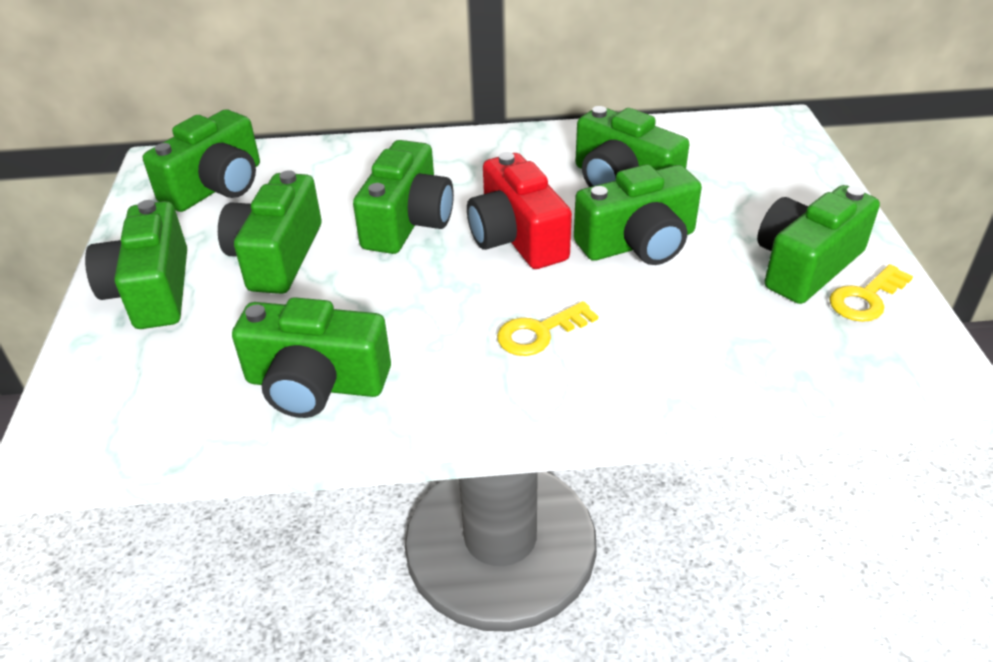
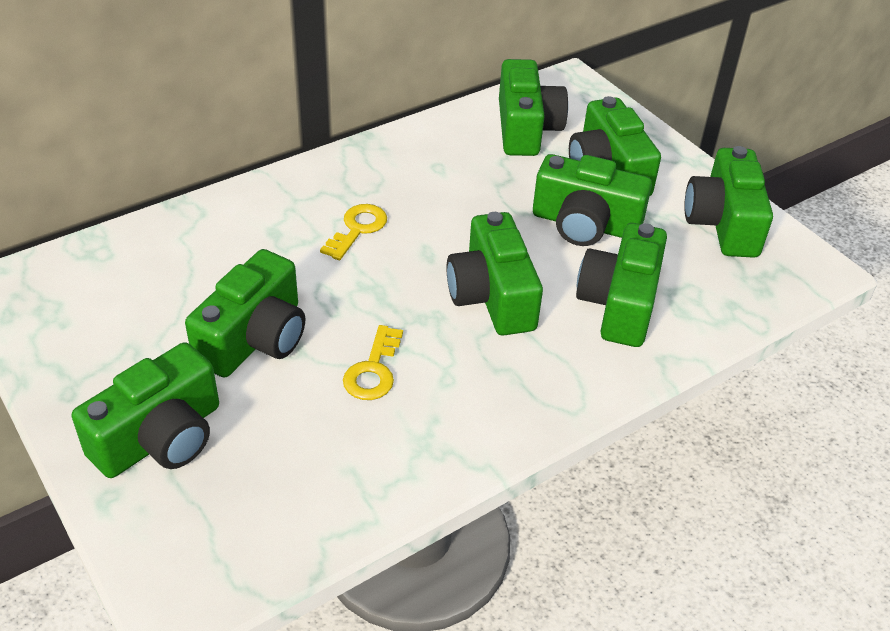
red camera: 1 -> 0

